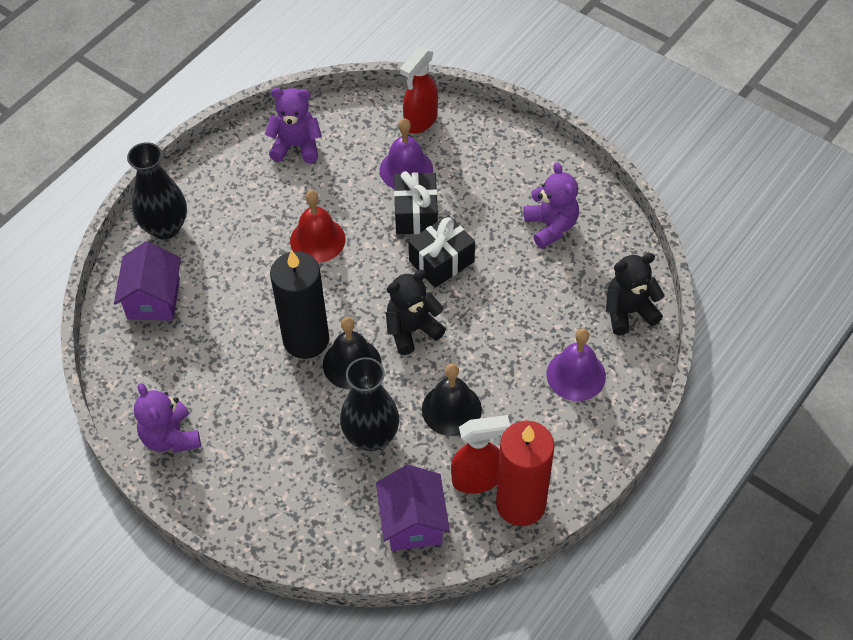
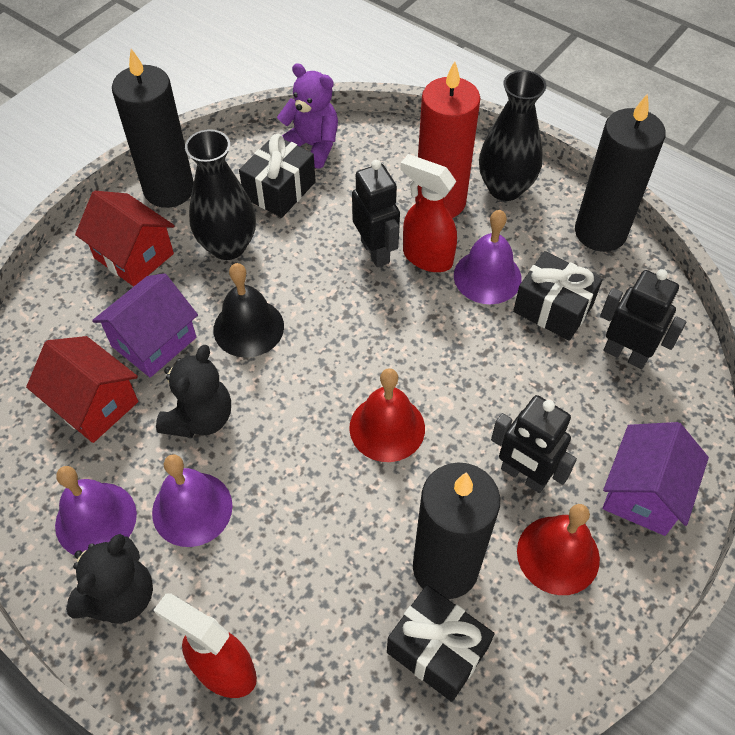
black bell: 2 -> 1
black candle: 1 -> 3
black gift: 2 -> 3
black robot: 0 -> 3
purple bell: 2 -> 3
purple teddy bear: 3 -> 1
red bell: 1 -> 2
red house: 0 -> 2

